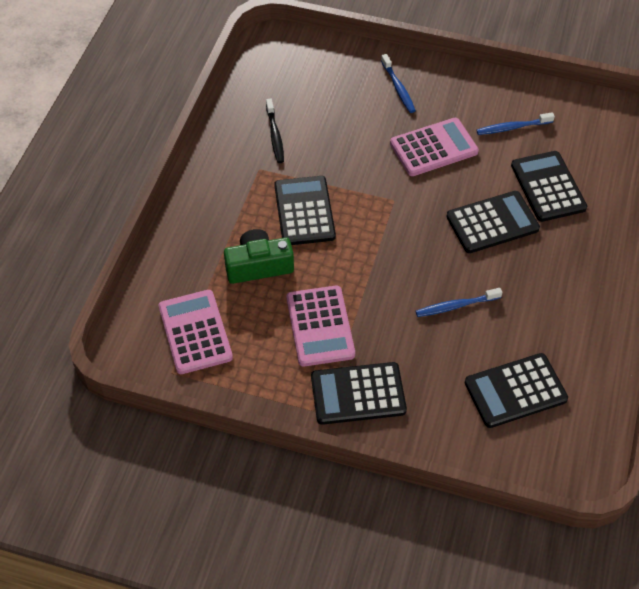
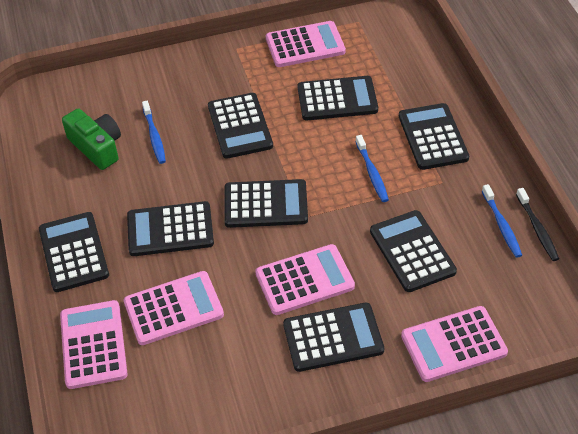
black calculator: 5 -> 8
pink calculator: 3 -> 5

